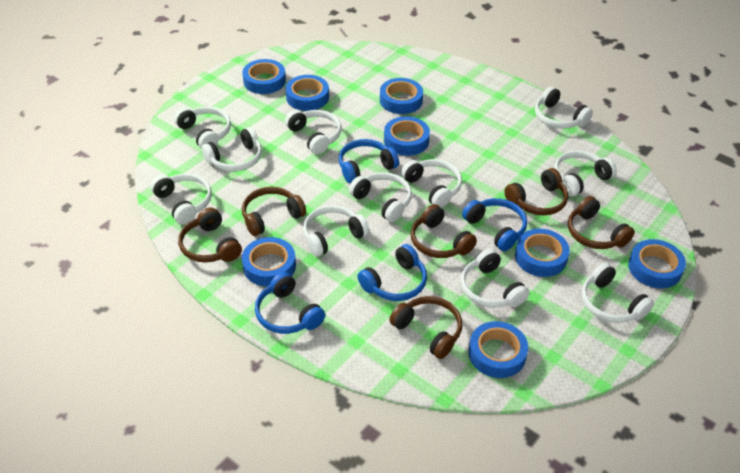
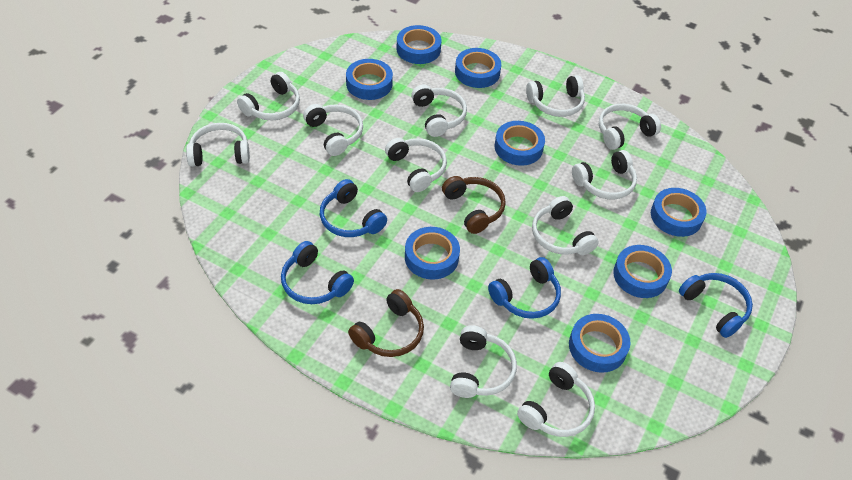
brown headphones: 6 -> 2

